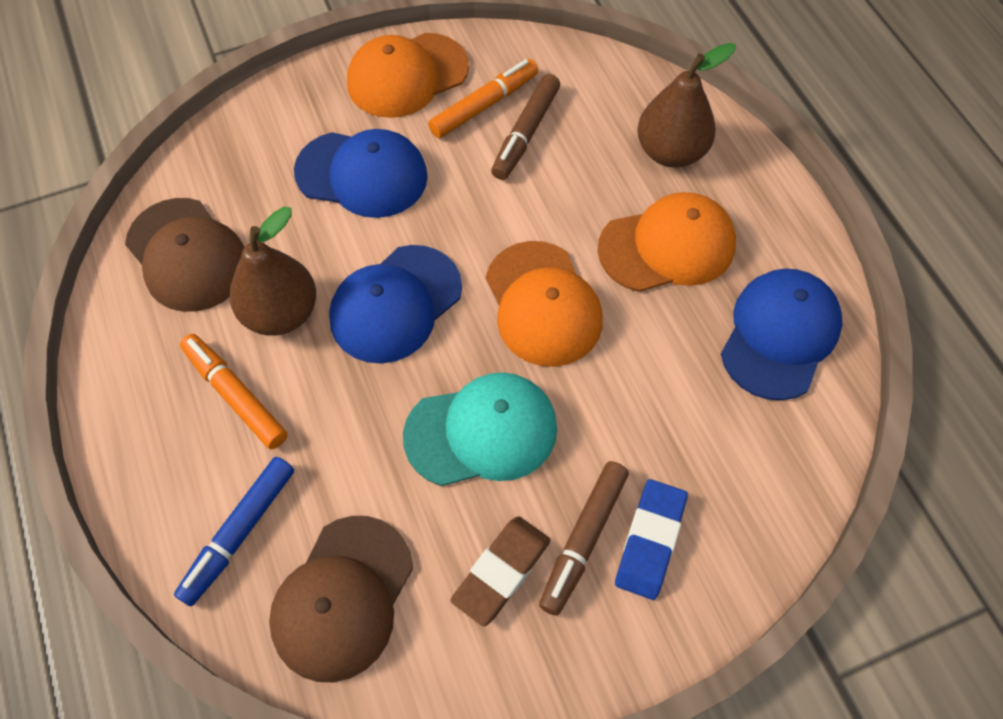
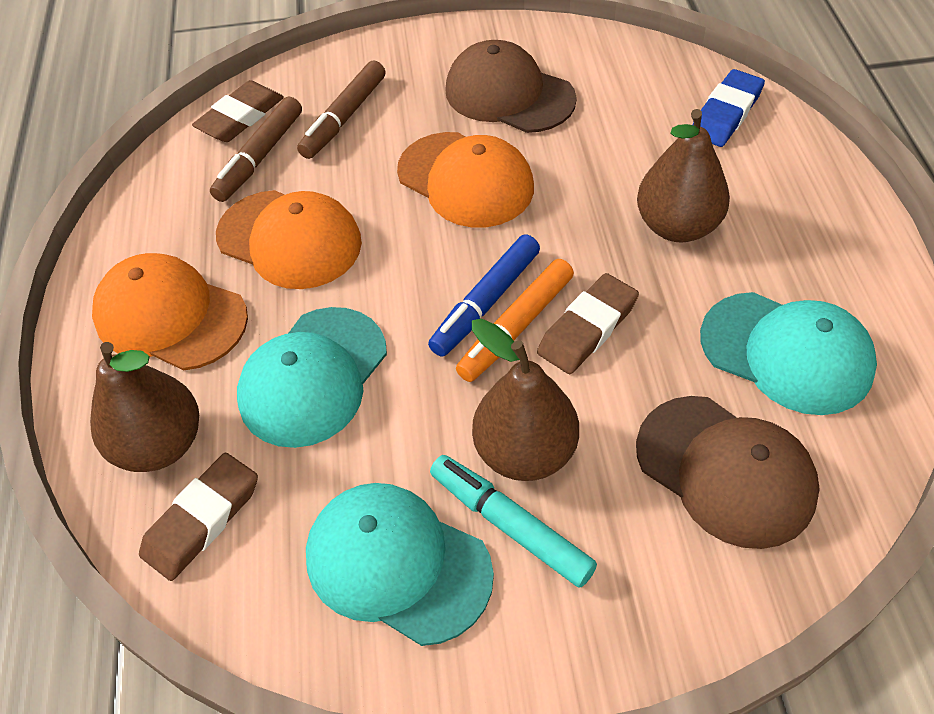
blue cap: 3 -> 0
brown eraser: 1 -> 3
brown pear: 2 -> 3
orange marker: 2 -> 1
turquoise cap: 1 -> 3
turquoise marker: 0 -> 1

